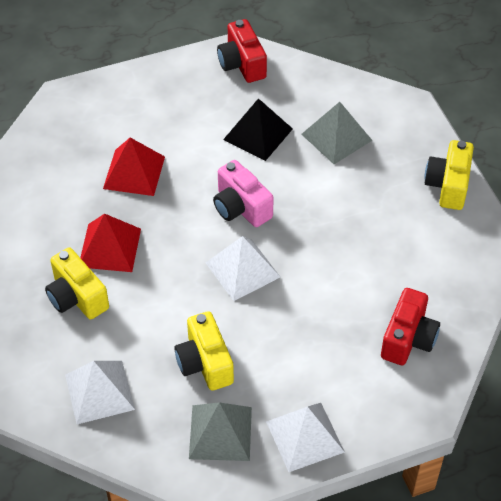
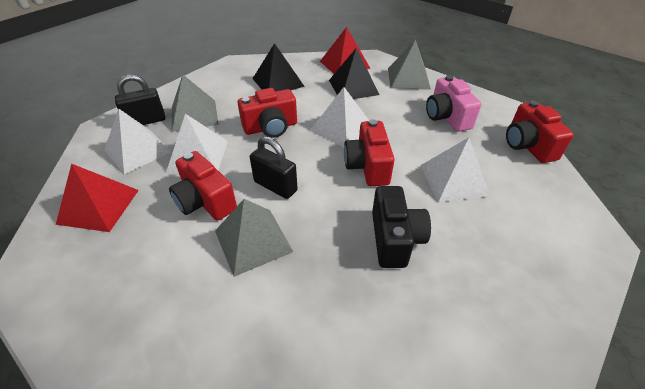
black camera: 0 -> 1
black padlock: 0 -> 2
black pyramid: 1 -> 2
grey pyramid: 2 -> 3
red camera: 2 -> 4
white pyramid: 3 -> 4
yellow camera: 3 -> 0

